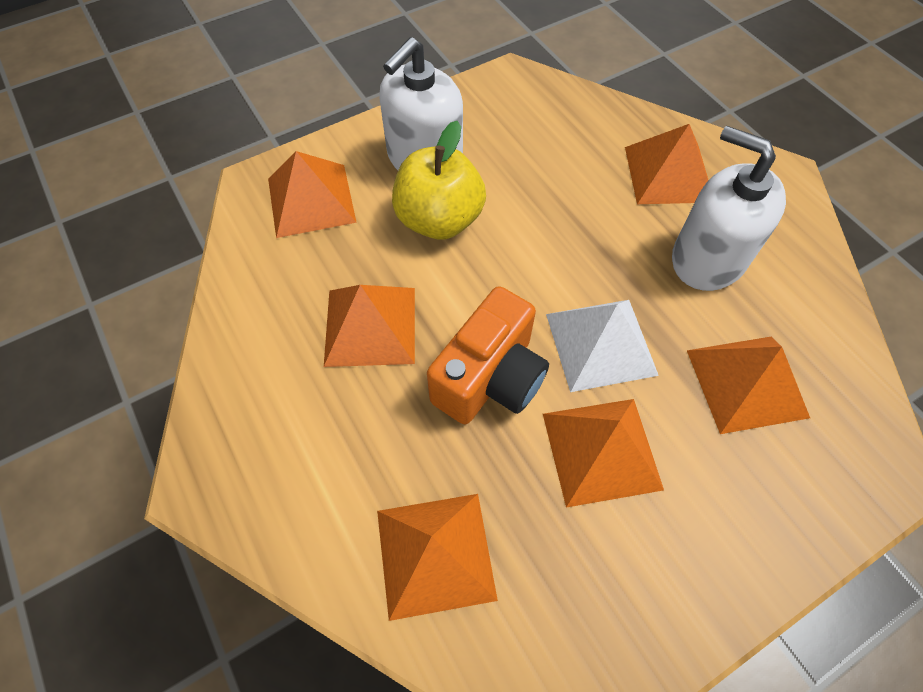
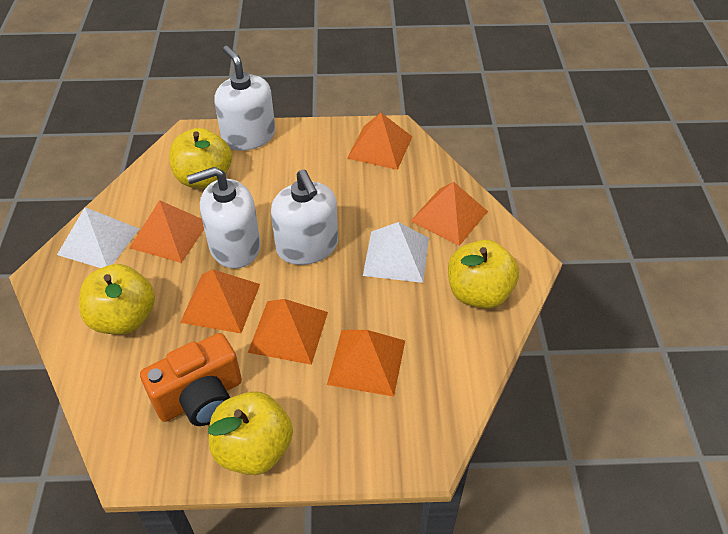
white pyramid: 1 -> 2
white soap dispenser: 2 -> 3
yellow apple: 1 -> 4

